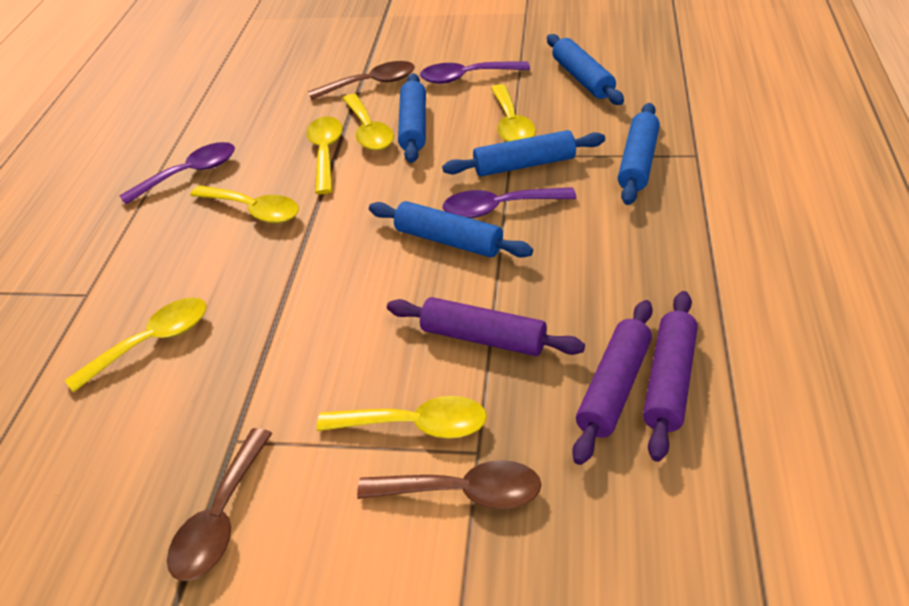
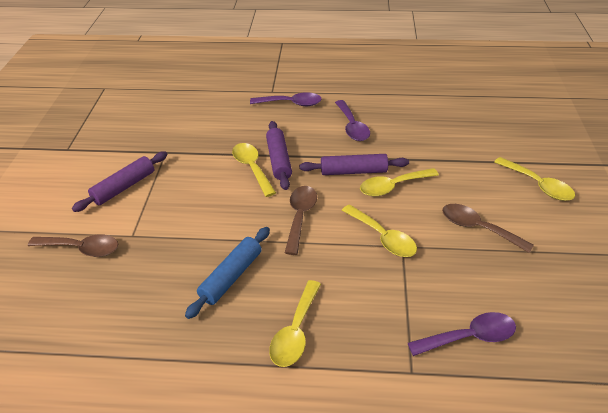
blue rolling pin: 5 -> 1
yellow spoon: 6 -> 5

